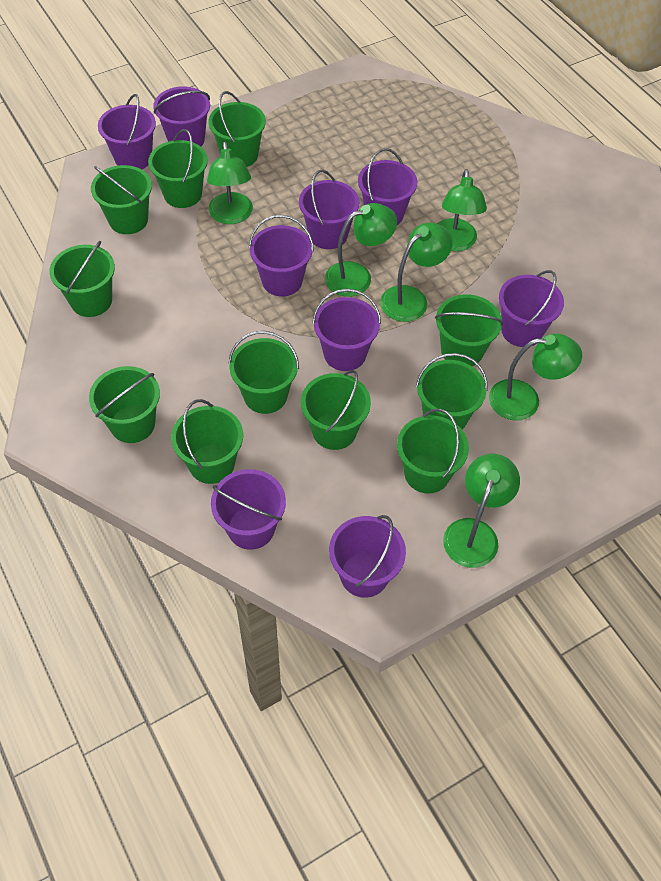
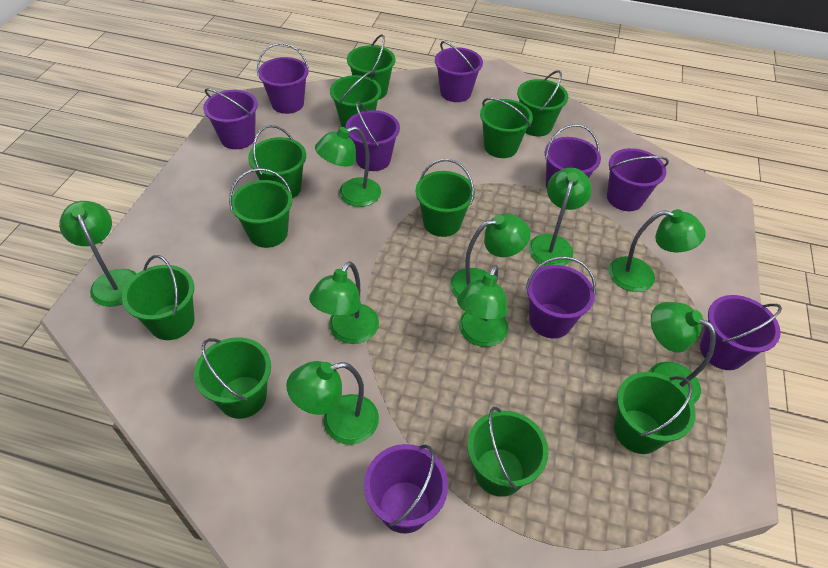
green lamp: 6 -> 9

